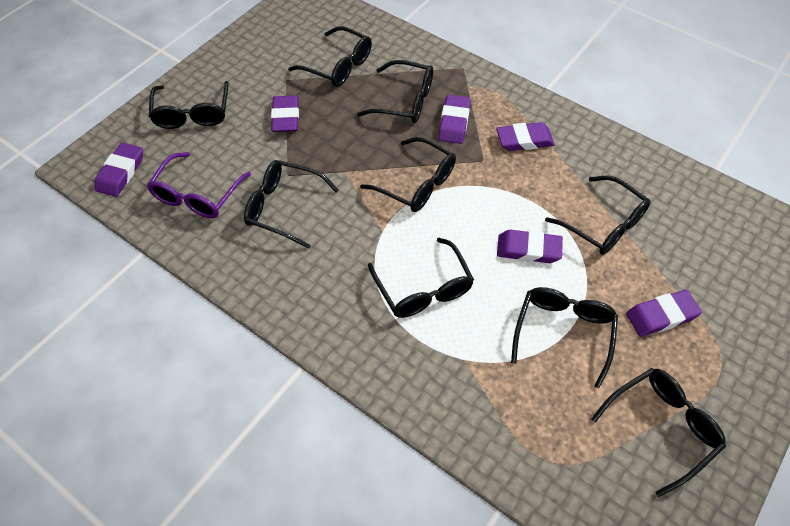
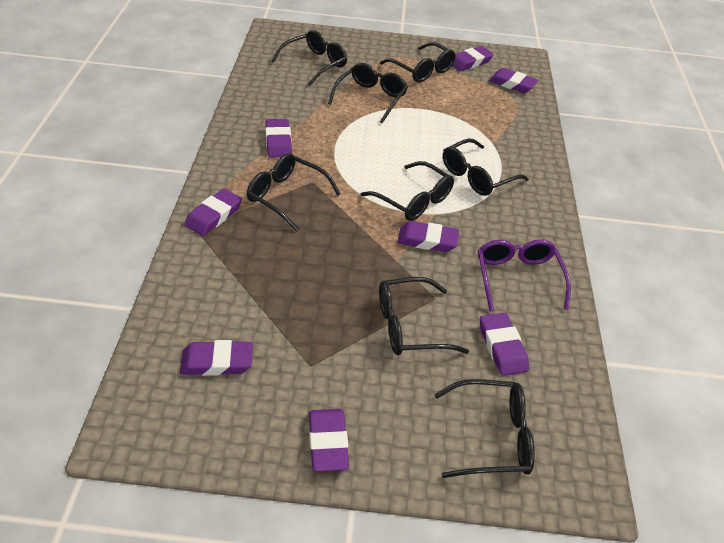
black glasses: 9 -> 8
purple eraser: 6 -> 8

